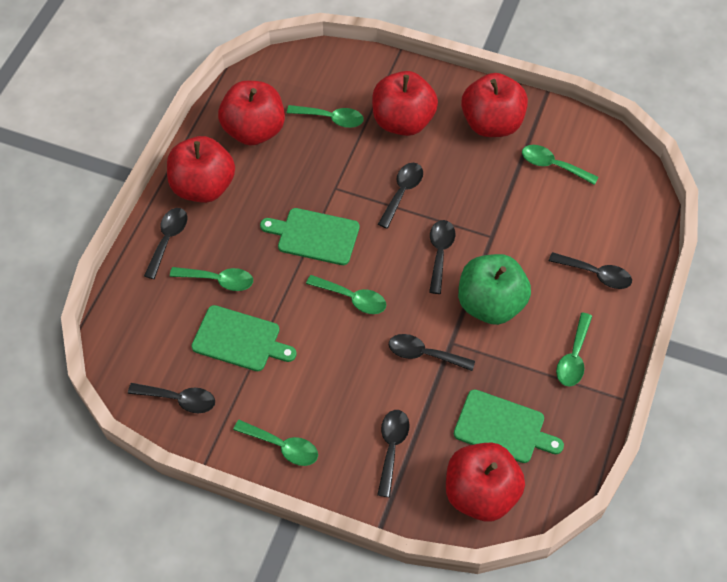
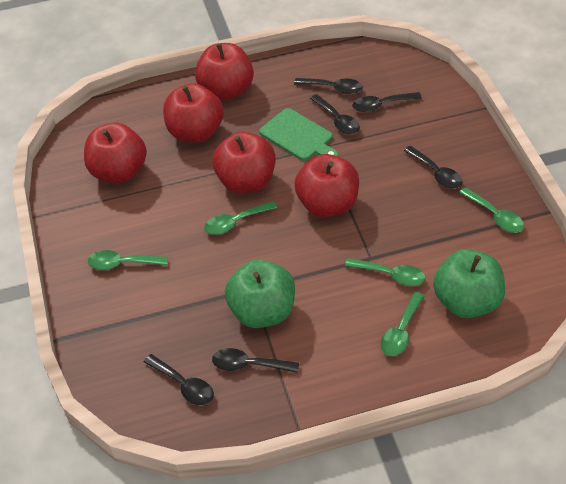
black spoon: 7 -> 6
green apple: 1 -> 2
green cutting board: 3 -> 1
green spoon: 6 -> 5

